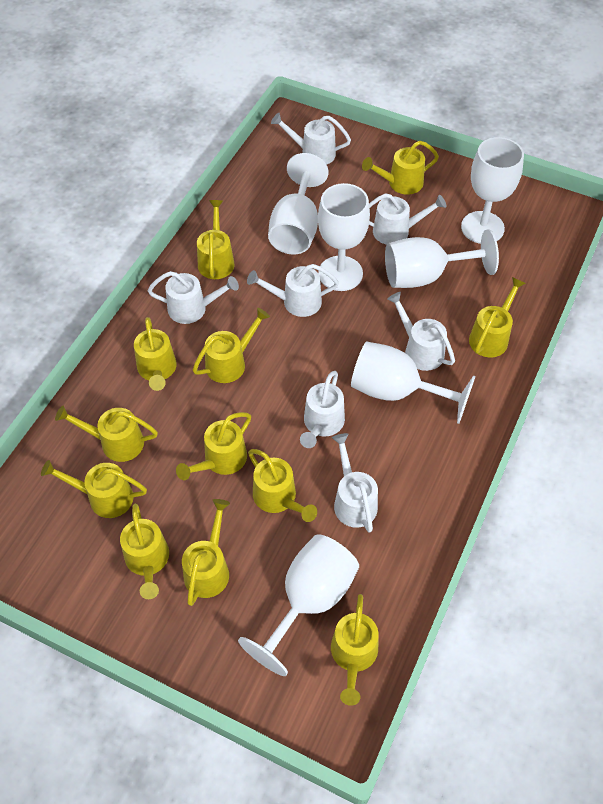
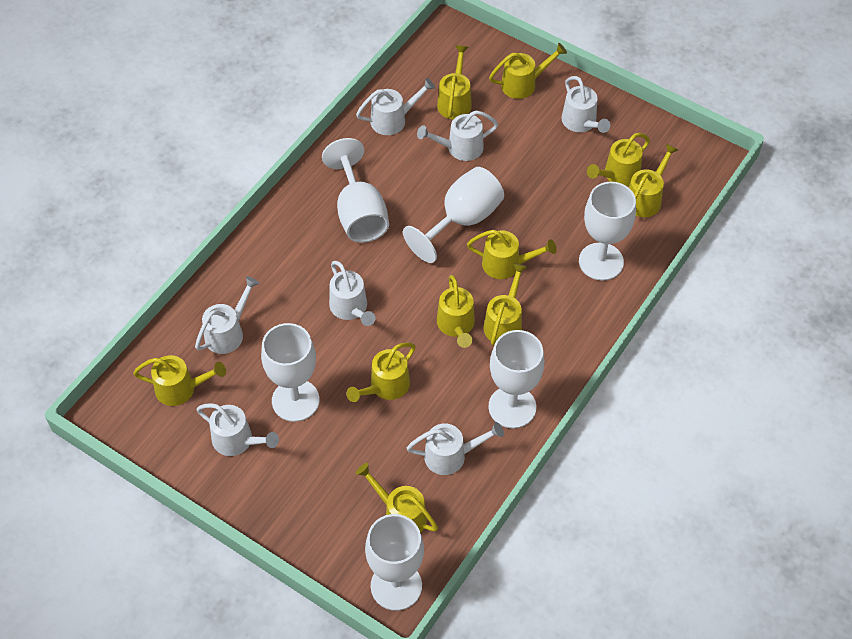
yellow watering can: 12 -> 10

